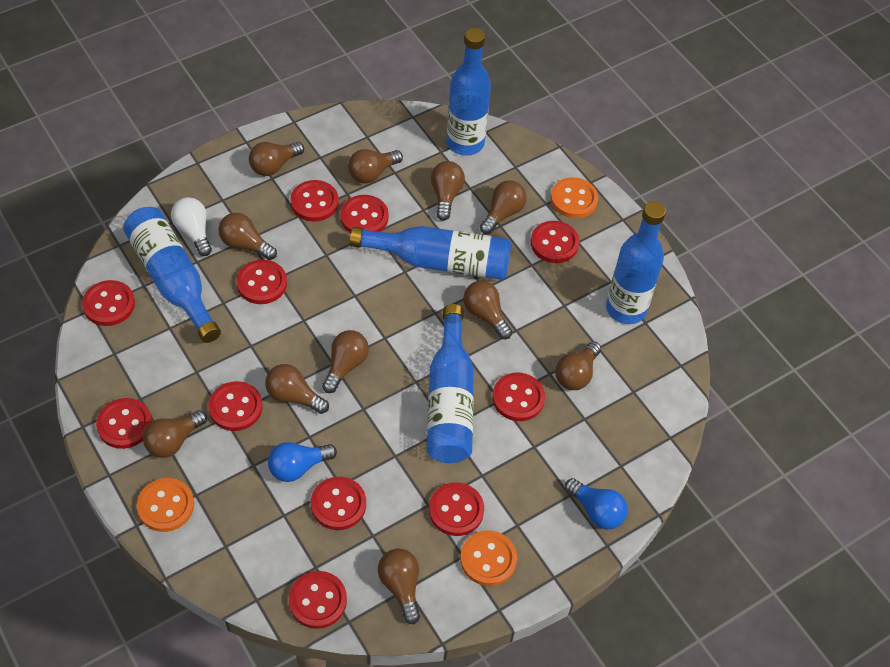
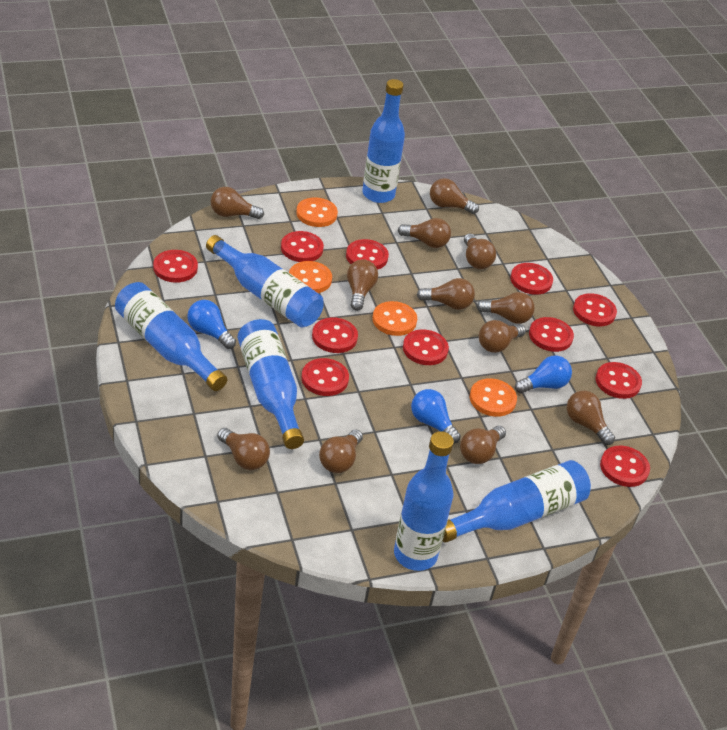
blue bottle: 5 -> 6
blue light bulb: 2 -> 3
brown light bulb: 11 -> 12
orange button: 3 -> 4
white light bulb: 1 -> 0

